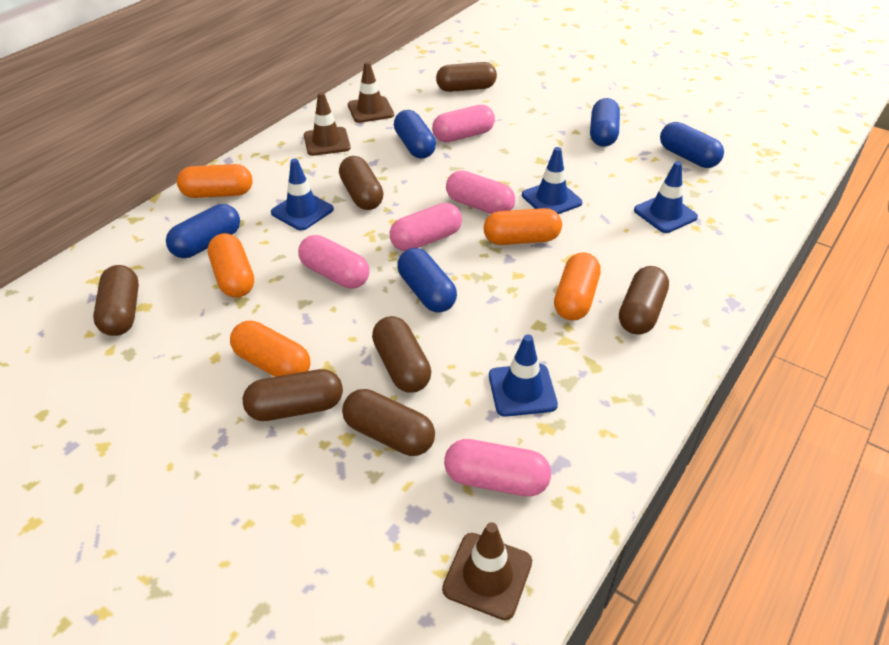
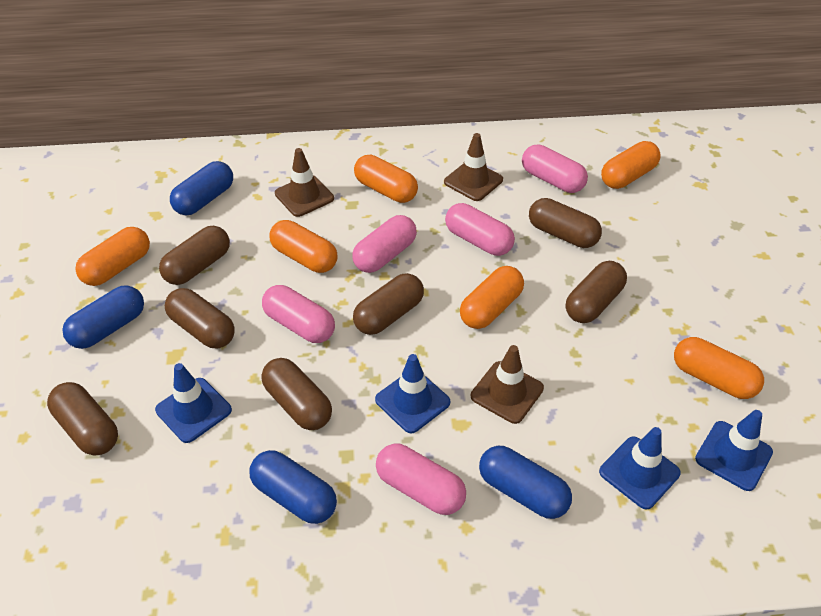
blue capsule: 5 -> 4
orange capsule: 5 -> 6

